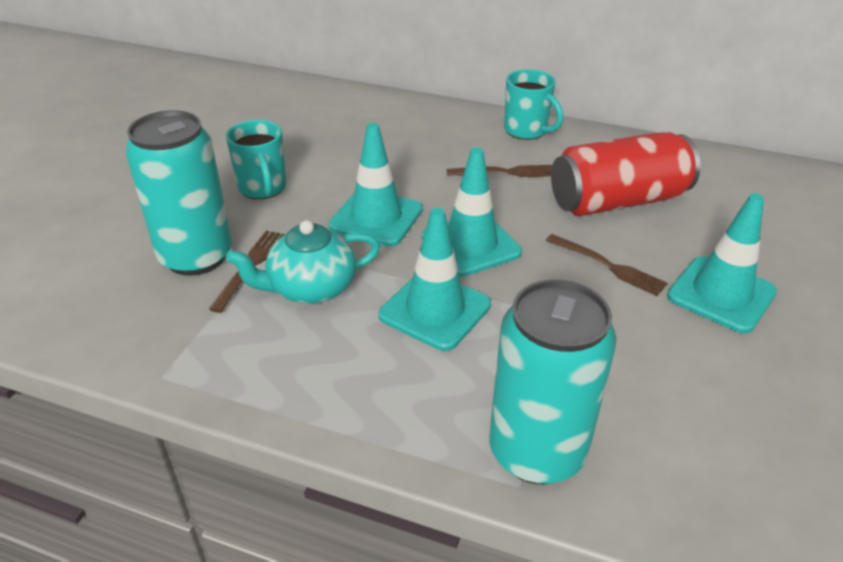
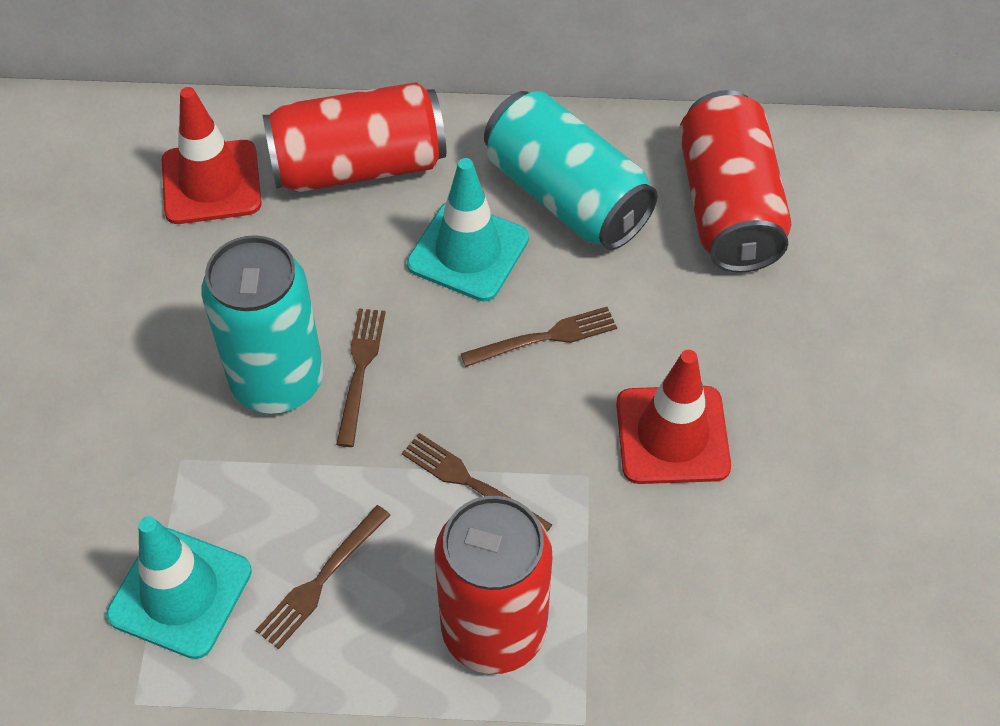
brown fork: 3 -> 4
red can: 1 -> 3
red traffic cone: 0 -> 2
turquoise mug: 2 -> 0
turquoise teapot: 1 -> 0
turquoise traffic cone: 4 -> 2

